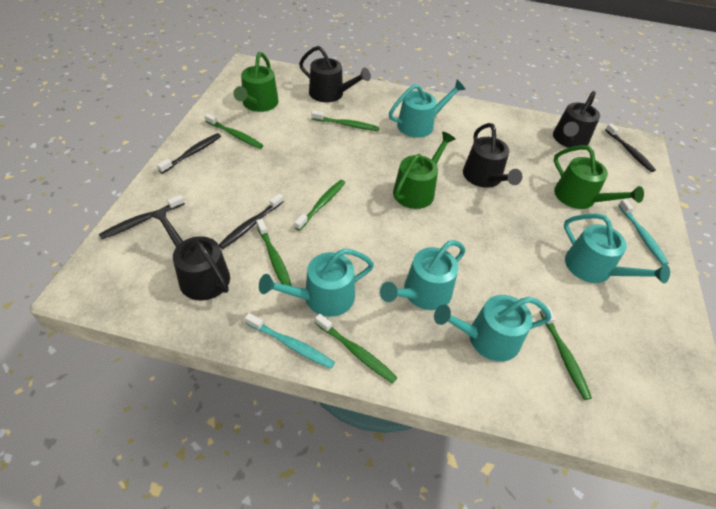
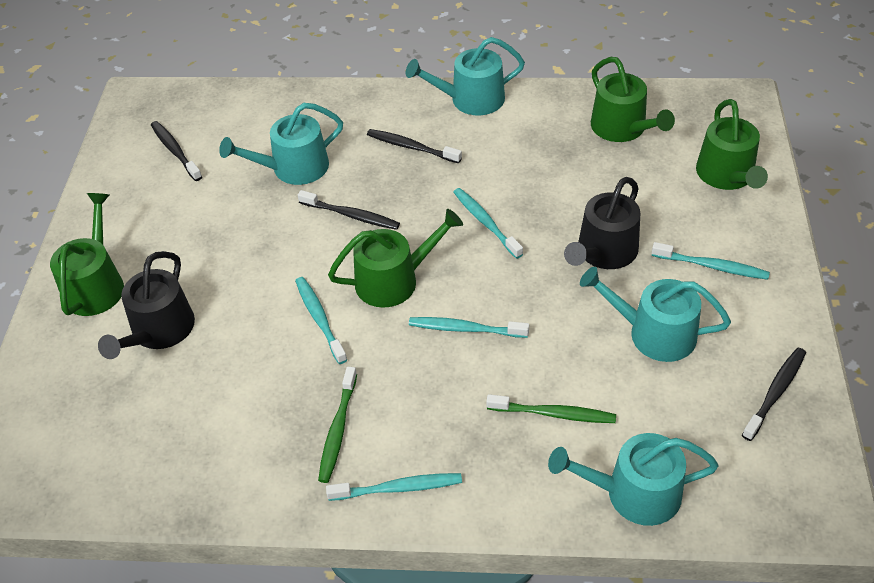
black watering can: 4 -> 2
green toothbrush: 6 -> 2
green watering can: 3 -> 4
turquoise toothbrush: 2 -> 5
turquoise watering can: 5 -> 4

